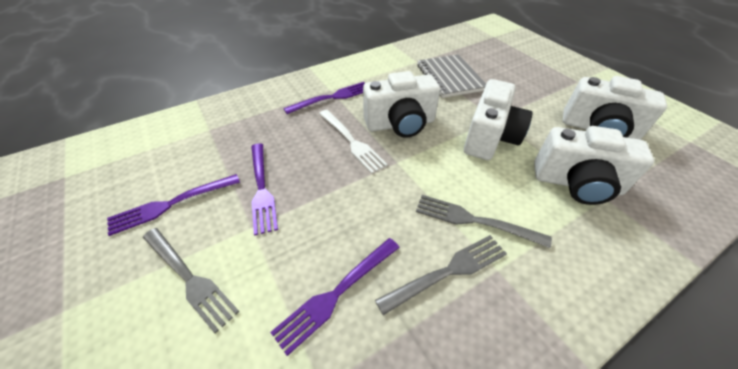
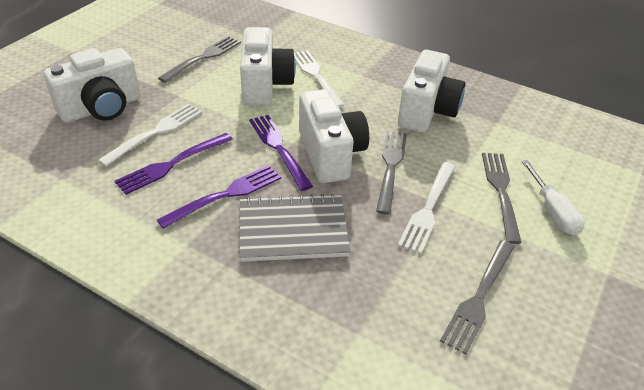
grey fork: 3 -> 4
purple fork: 4 -> 3
white fork: 1 -> 3
white screwdriver: 0 -> 1

